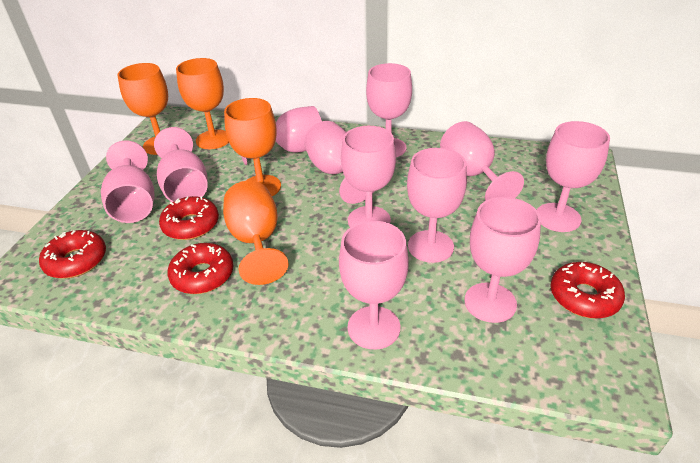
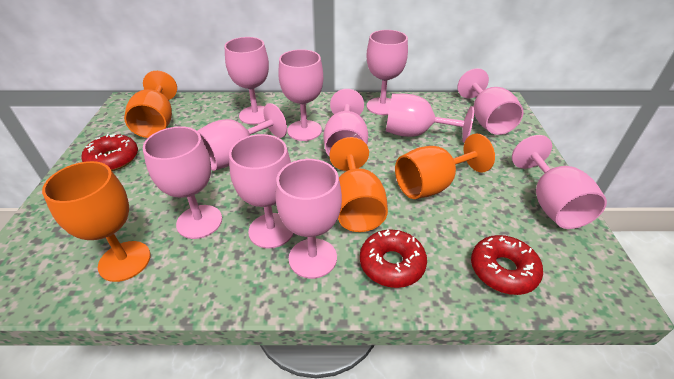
red donut: 4 -> 3

